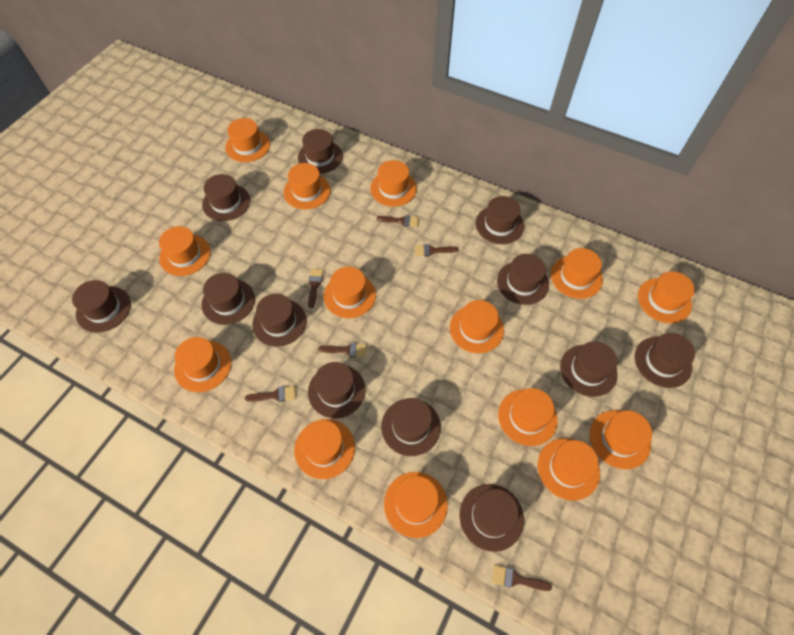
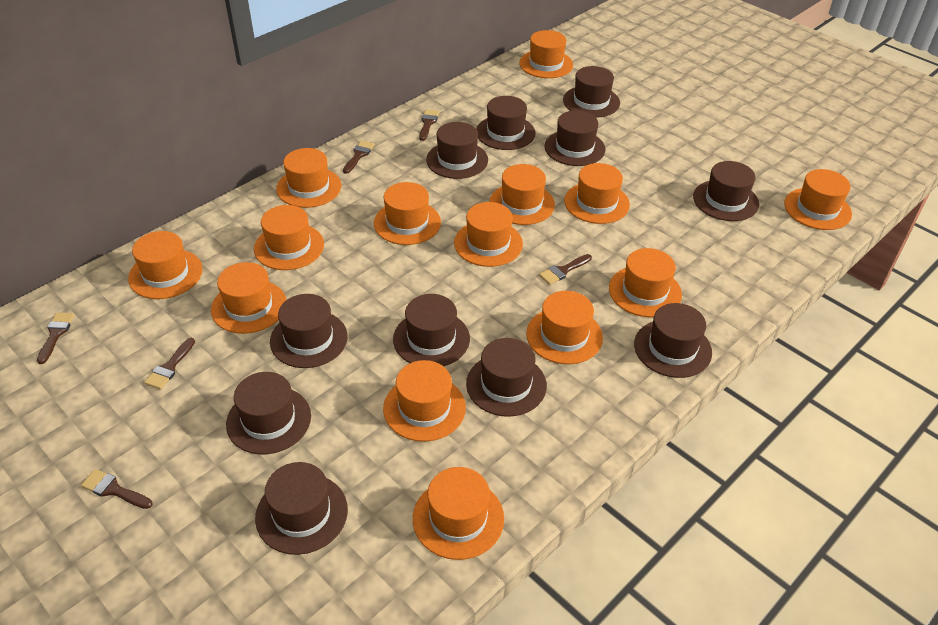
brown hat: 12 -> 11

